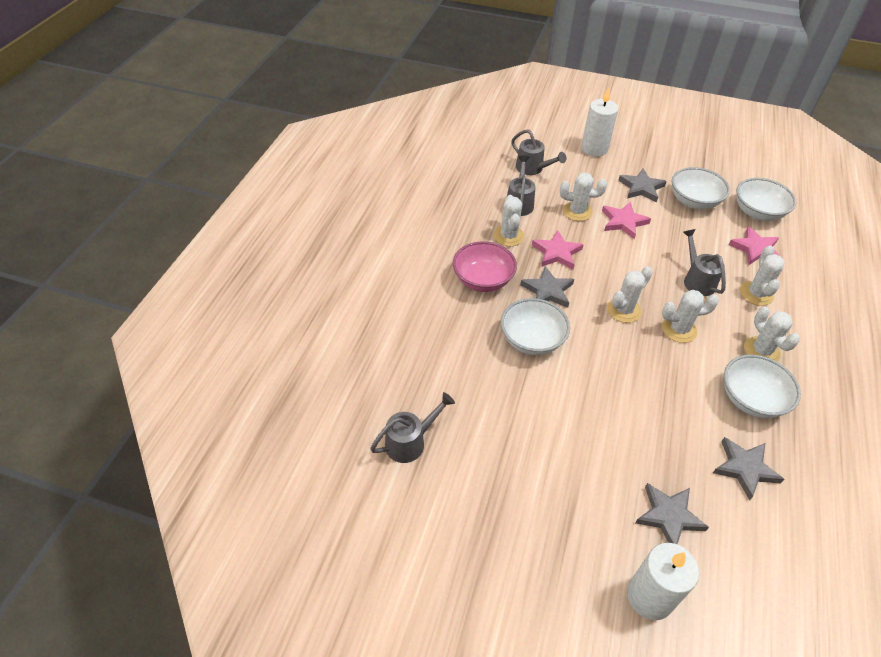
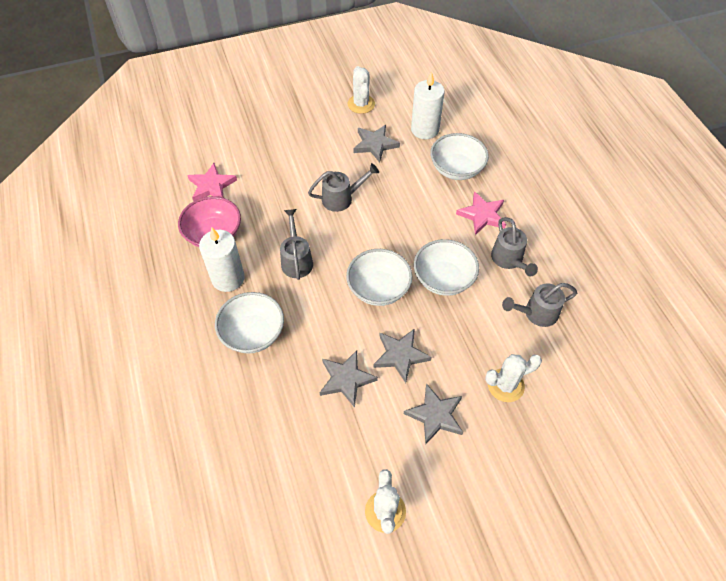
pink star: 3 -> 2
white cactus: 6 -> 3

